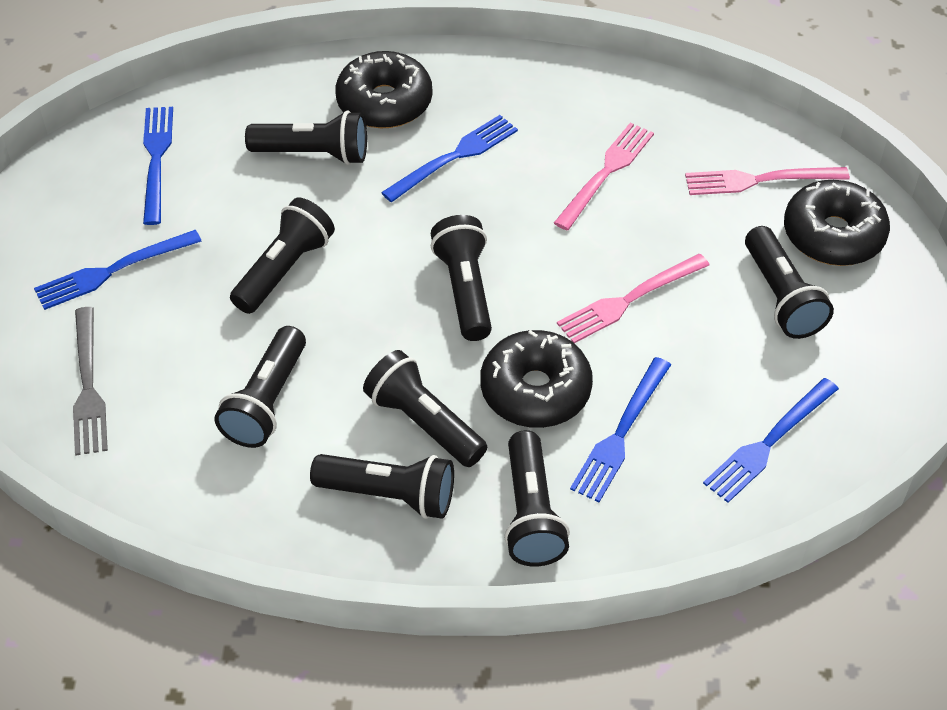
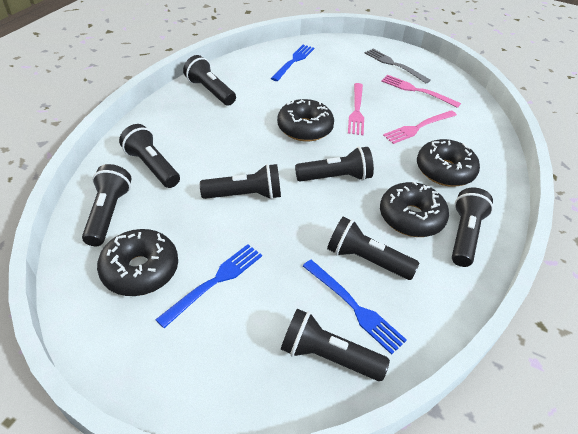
black donut: 3 -> 4
blue fork: 5 -> 3

